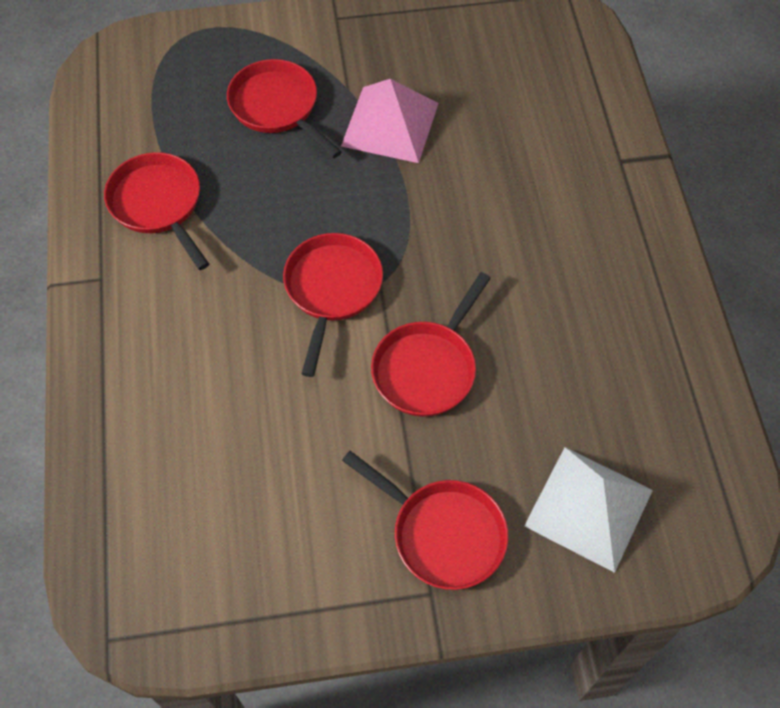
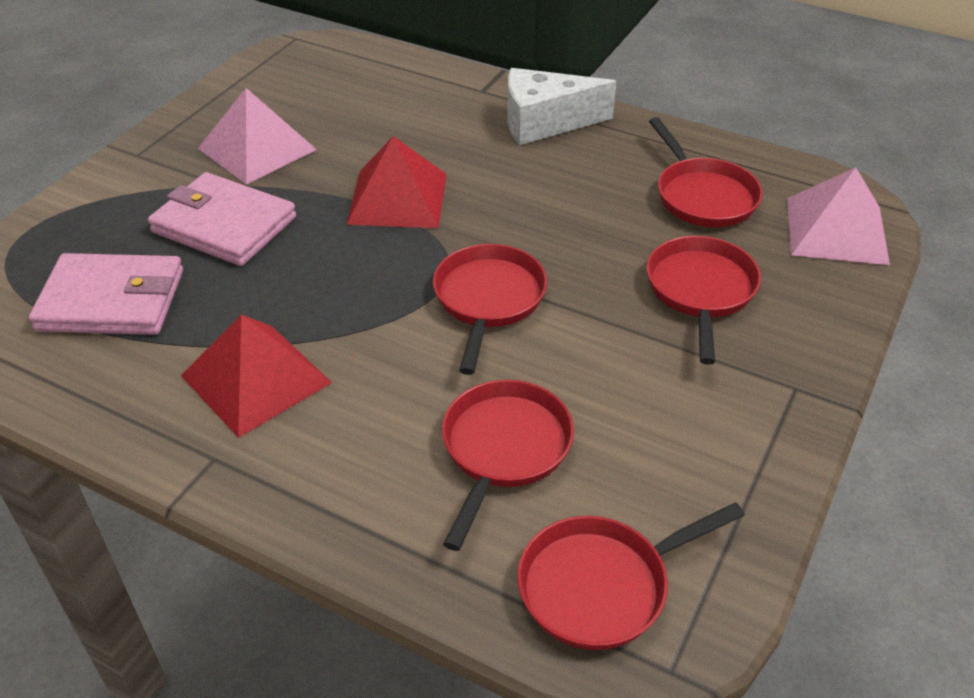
pink pyramid: 1 -> 2
pink wallet: 0 -> 2
red pyramid: 0 -> 2
white cheese: 0 -> 1
white pyramid: 1 -> 0

